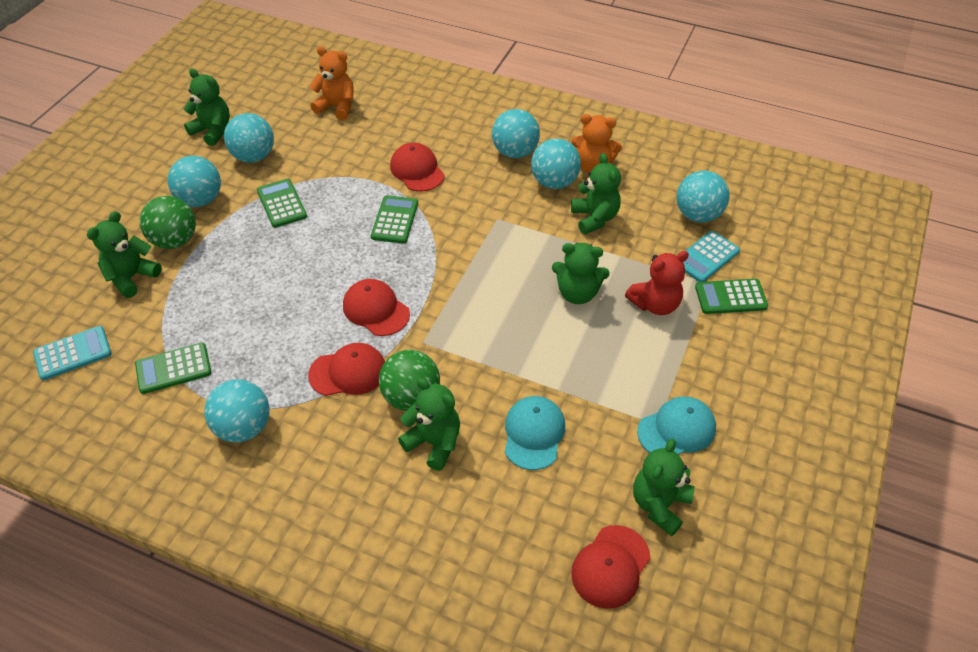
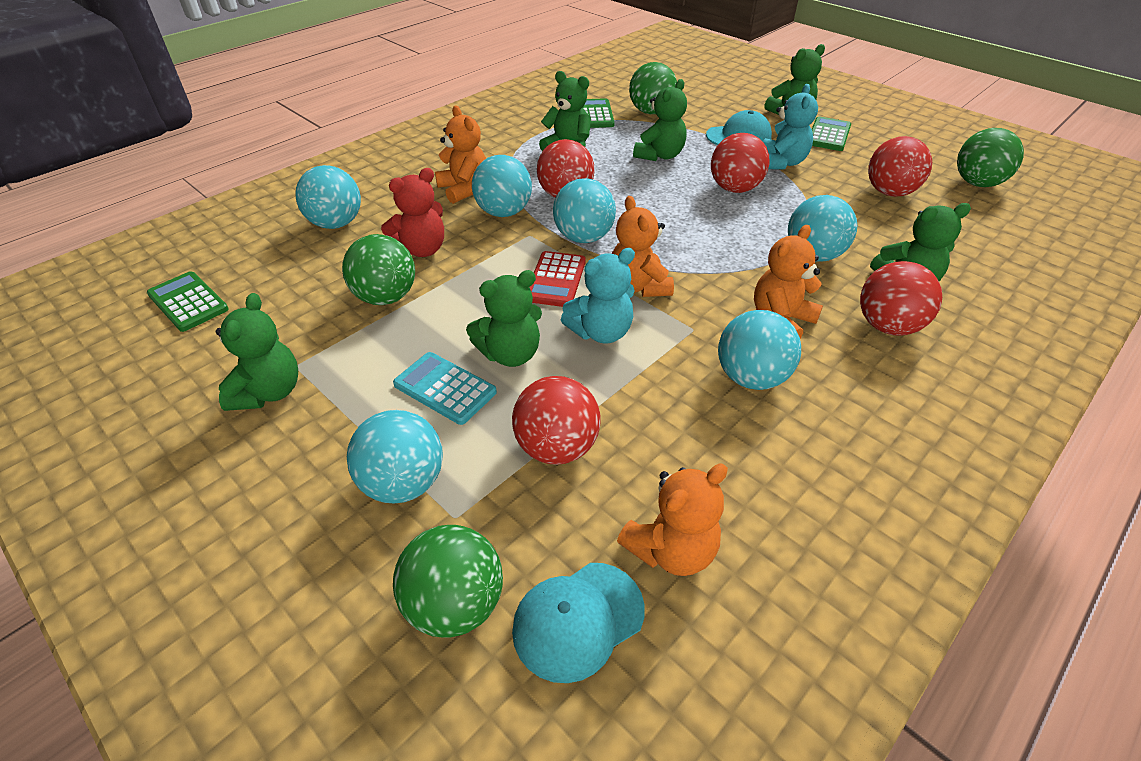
green ball: 2 -> 4
green calculator: 4 -> 3
orange teddy bear: 2 -> 4
red ball: 0 -> 5
red calculator: 0 -> 1
red cap: 4 -> 0
turquoise calculator: 2 -> 1
turquoise teddy bear: 0 -> 2

